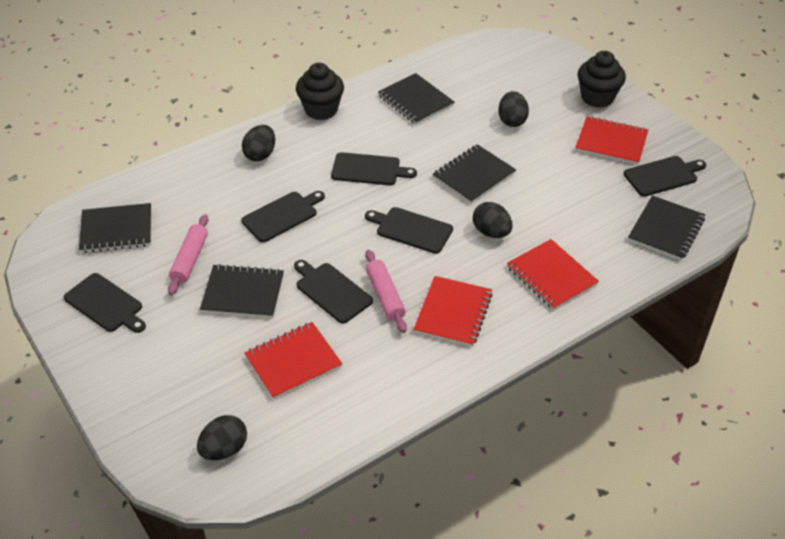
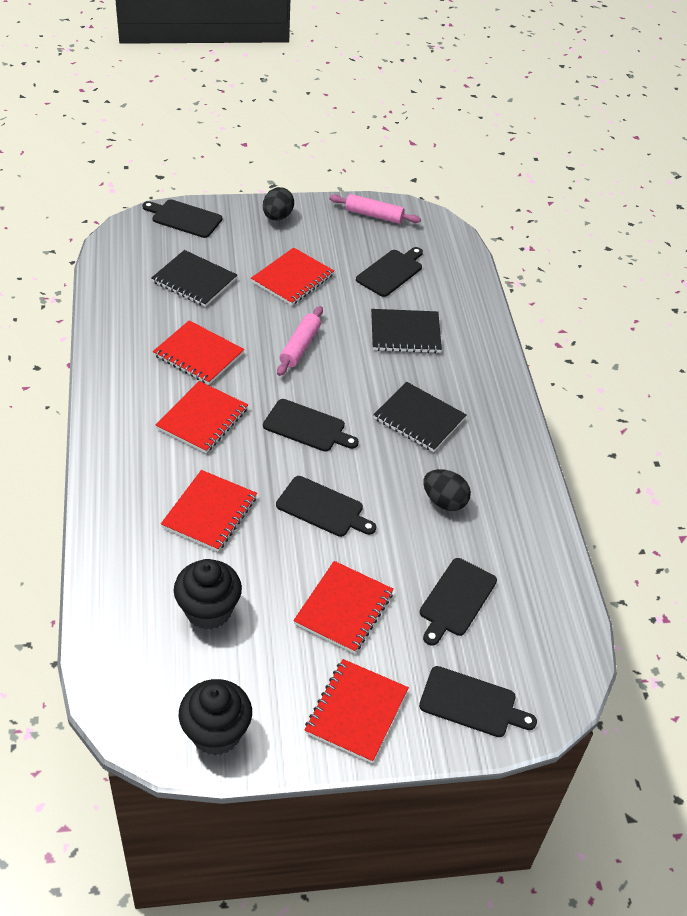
black egg: 4 -> 2
black notebook: 5 -> 3
red notebook: 4 -> 6

